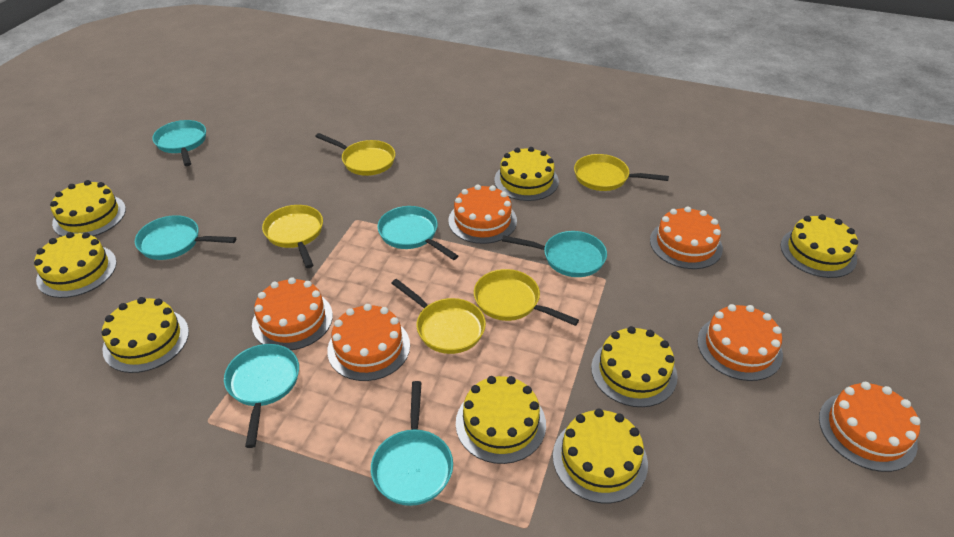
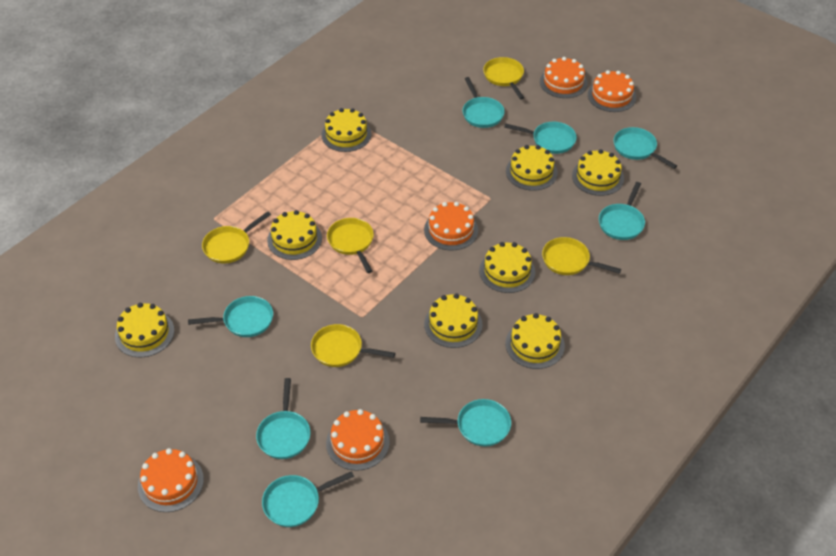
orange cake: 6 -> 5
turquoise pan: 6 -> 8

